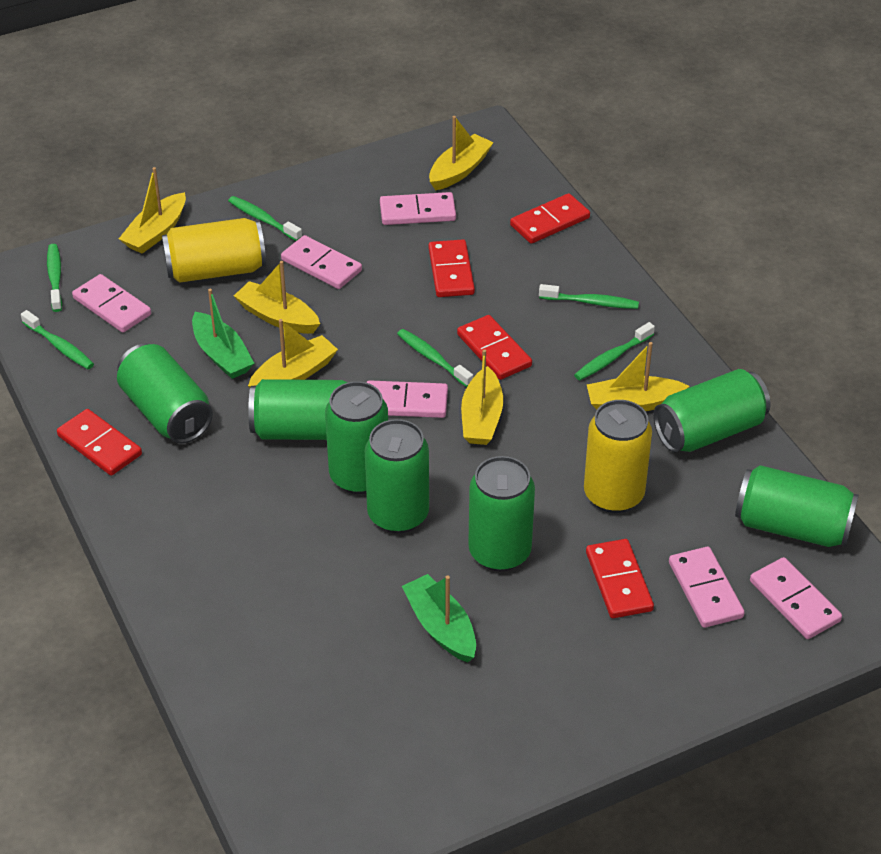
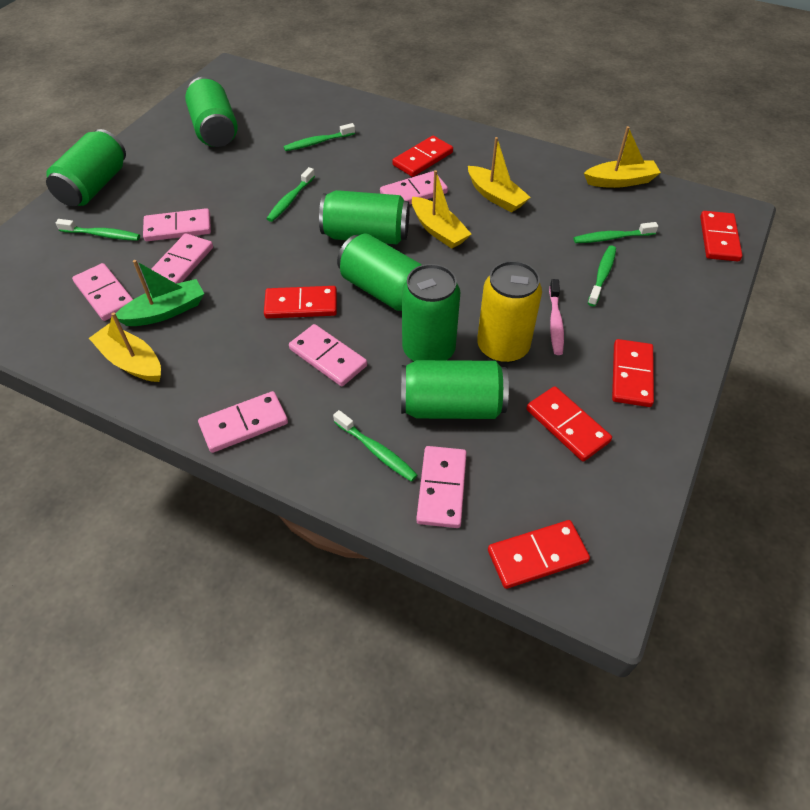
green boat: 2 -> 1
green can: 7 -> 6
pink domino: 6 -> 7
pink toothbrush: 0 -> 1
red domino: 5 -> 6
yellow boat: 6 -> 4
yellow can: 2 -> 1

